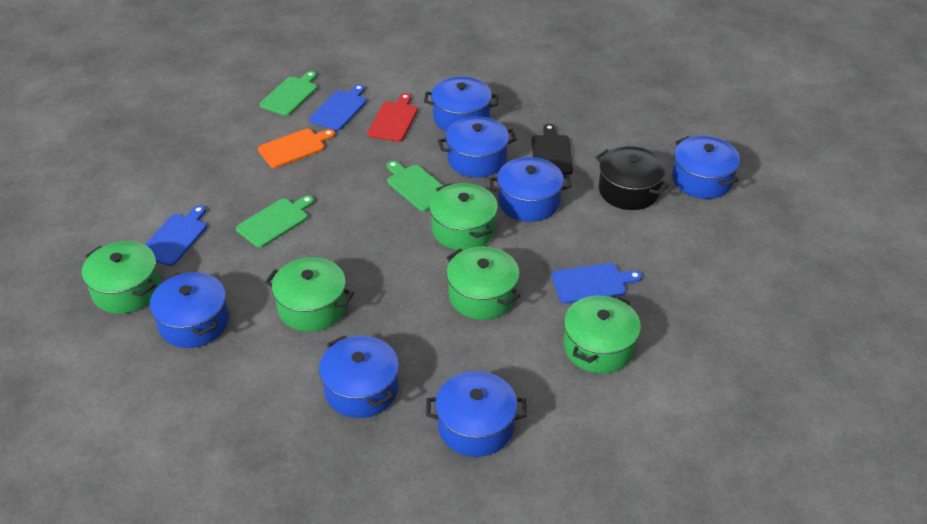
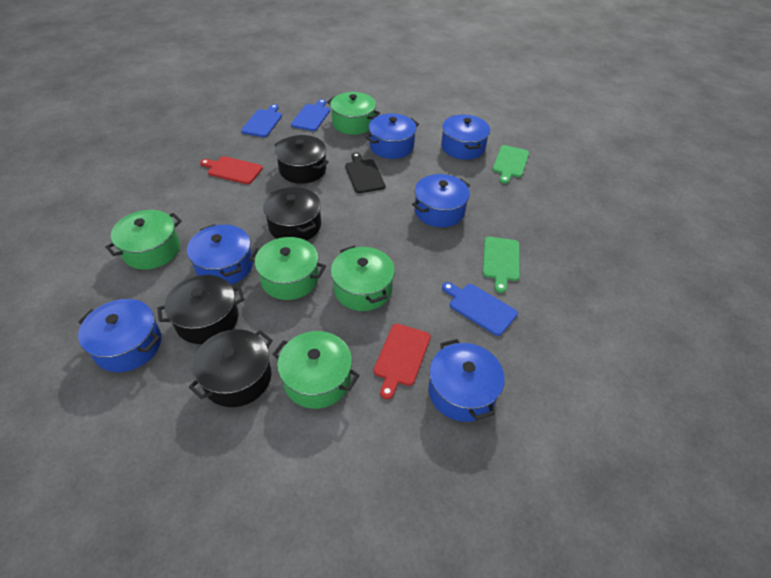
black pot: 1 -> 4
blue pot: 7 -> 6
green cutting board: 3 -> 2
orange cutting board: 1 -> 0
red cutting board: 1 -> 2

